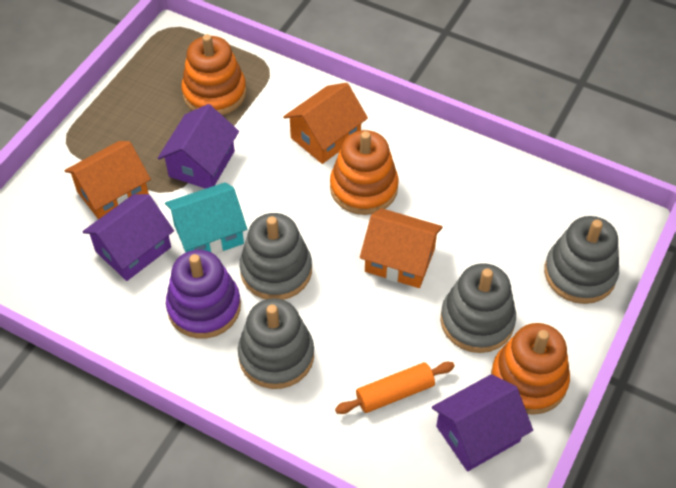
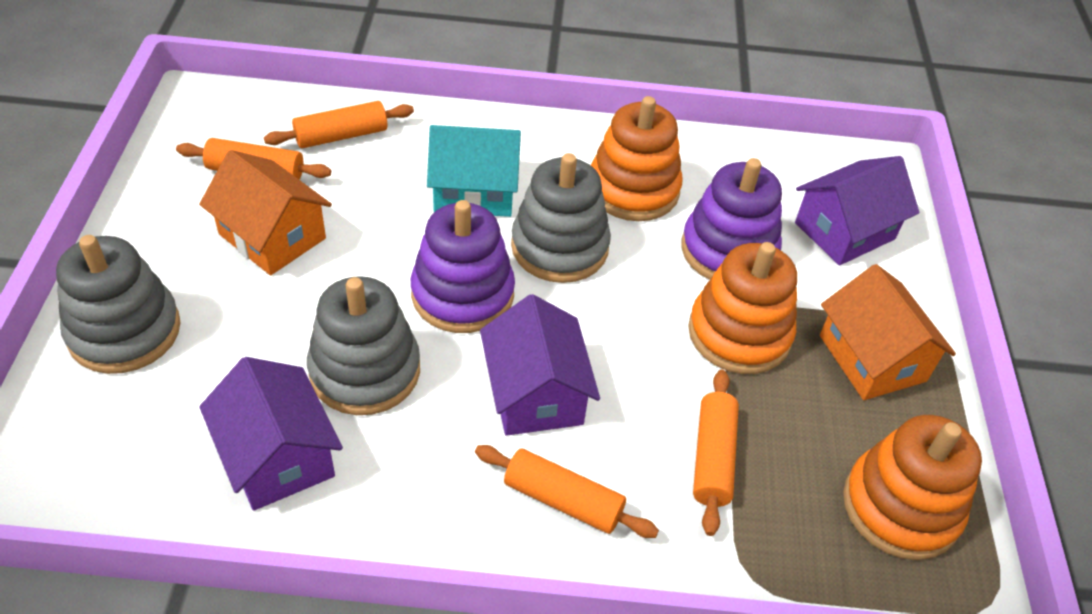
grey stacking toy: 4 -> 3
orange house: 3 -> 2
orange rolling pin: 1 -> 4
purple stacking toy: 1 -> 2

